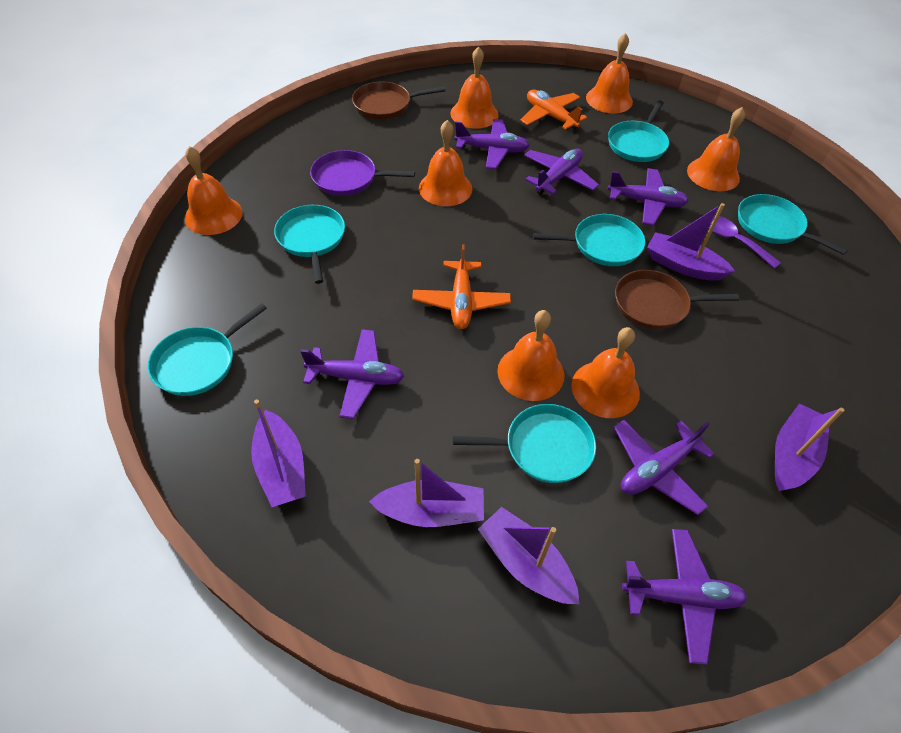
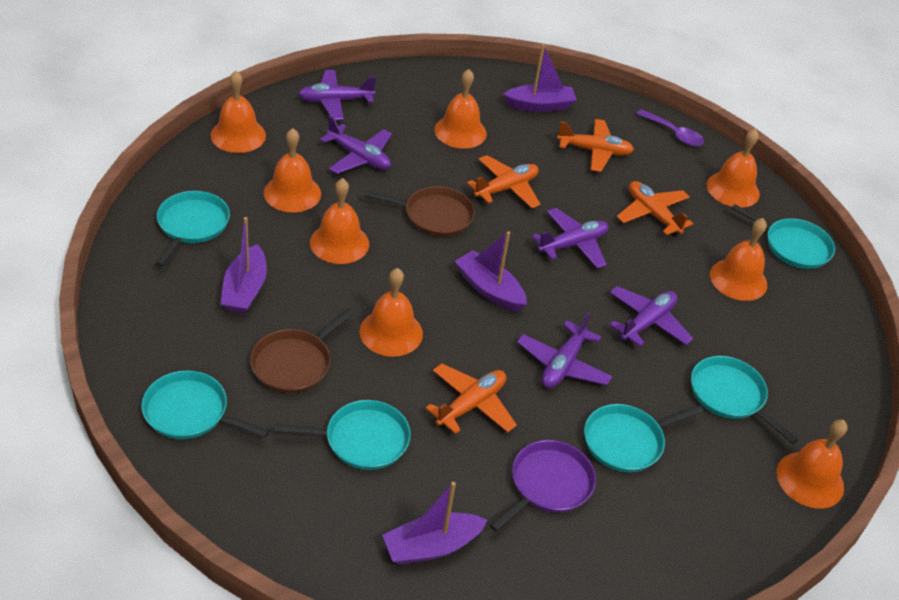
orange bell: 7 -> 8
orange plane: 2 -> 4
purple boat: 5 -> 4
purple plane: 6 -> 5

